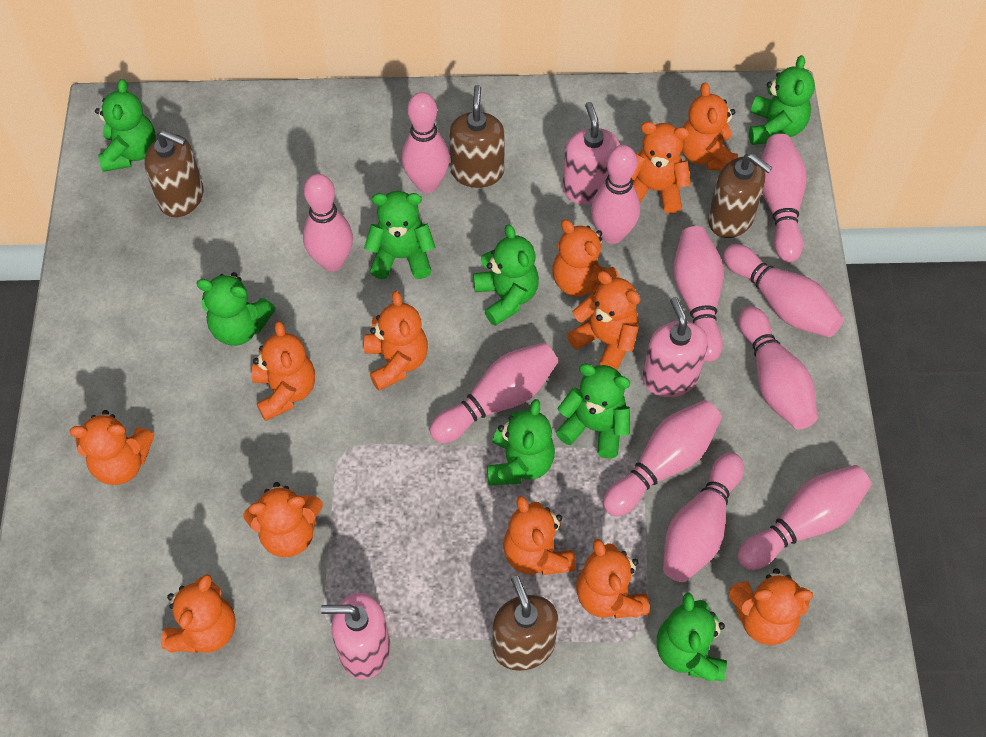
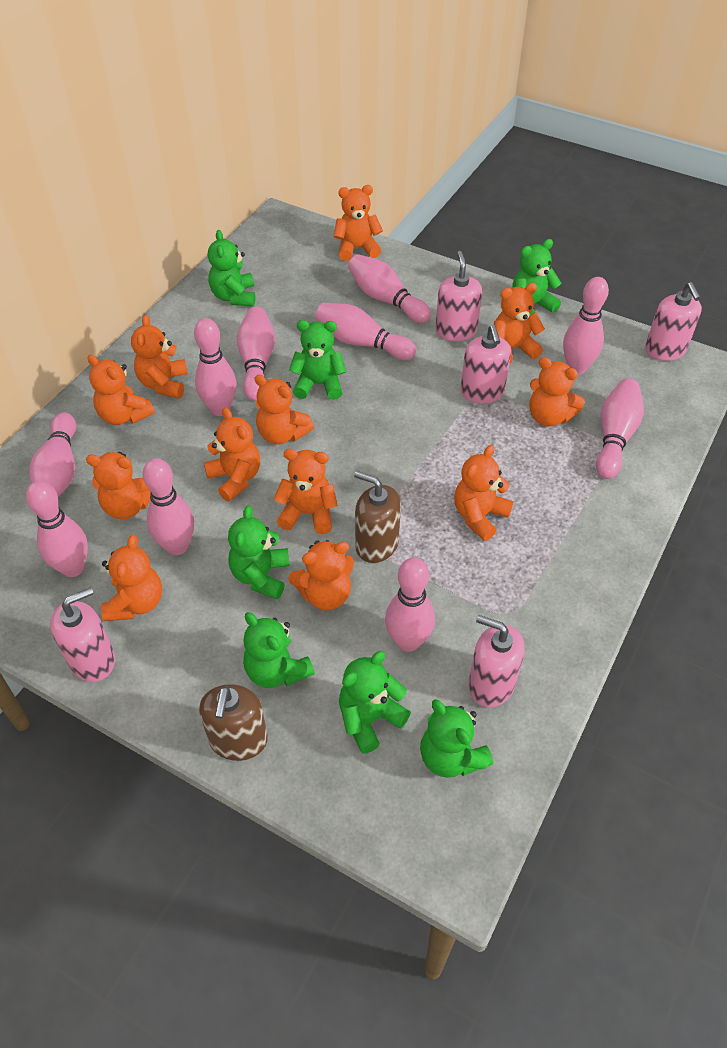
brown soap dispenser: 4 -> 2
green teddy bear: 8 -> 7
pink bowling pin: 11 -> 10
pink soap dispenser: 3 -> 5

